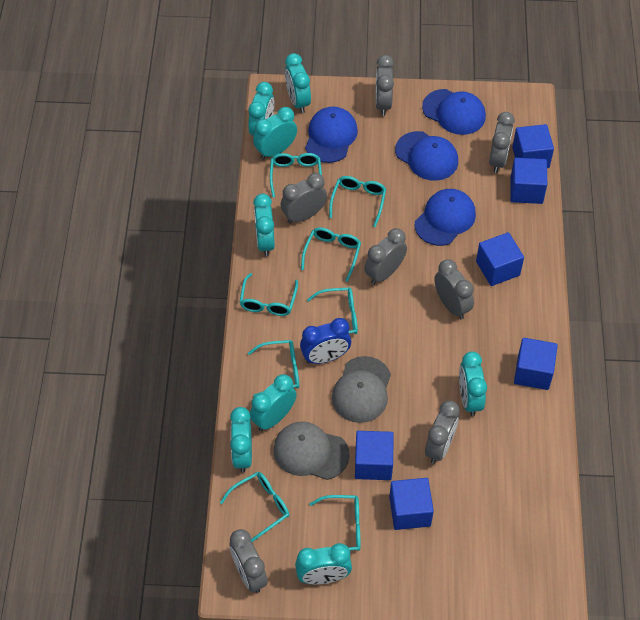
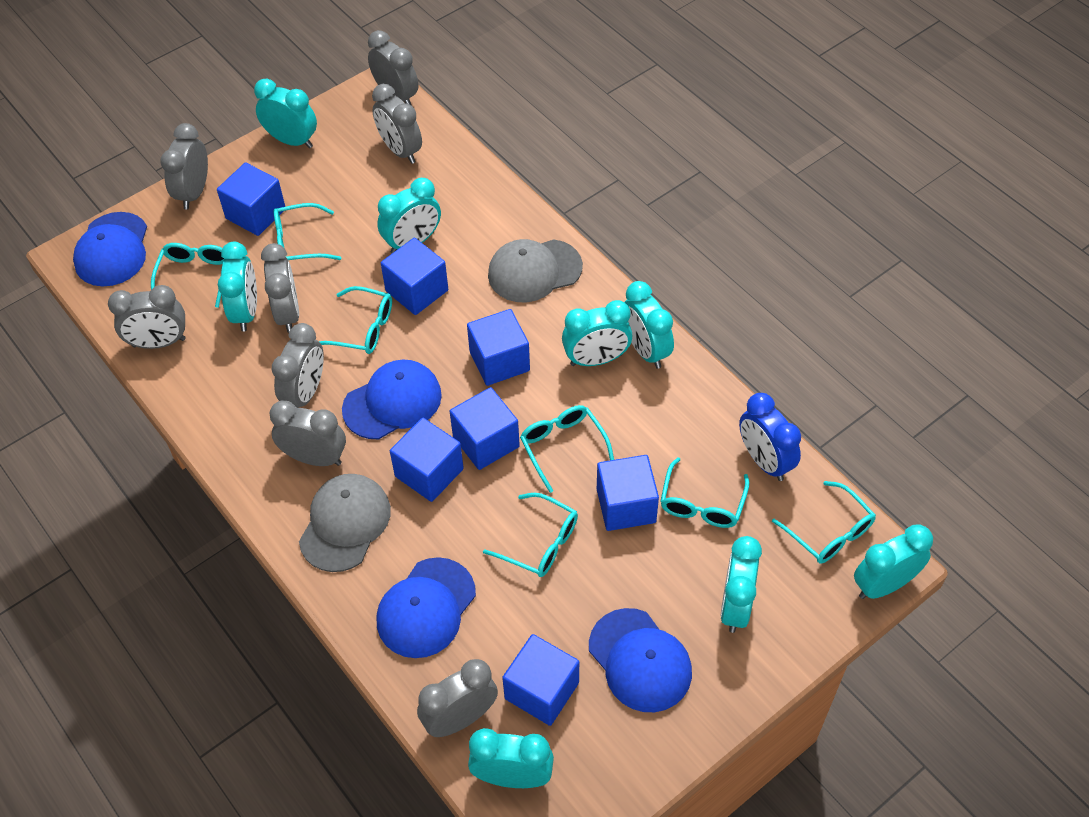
blue cube: 6 -> 7
grey clock: 7 -> 8
turquoise glasses: 8 -> 7

